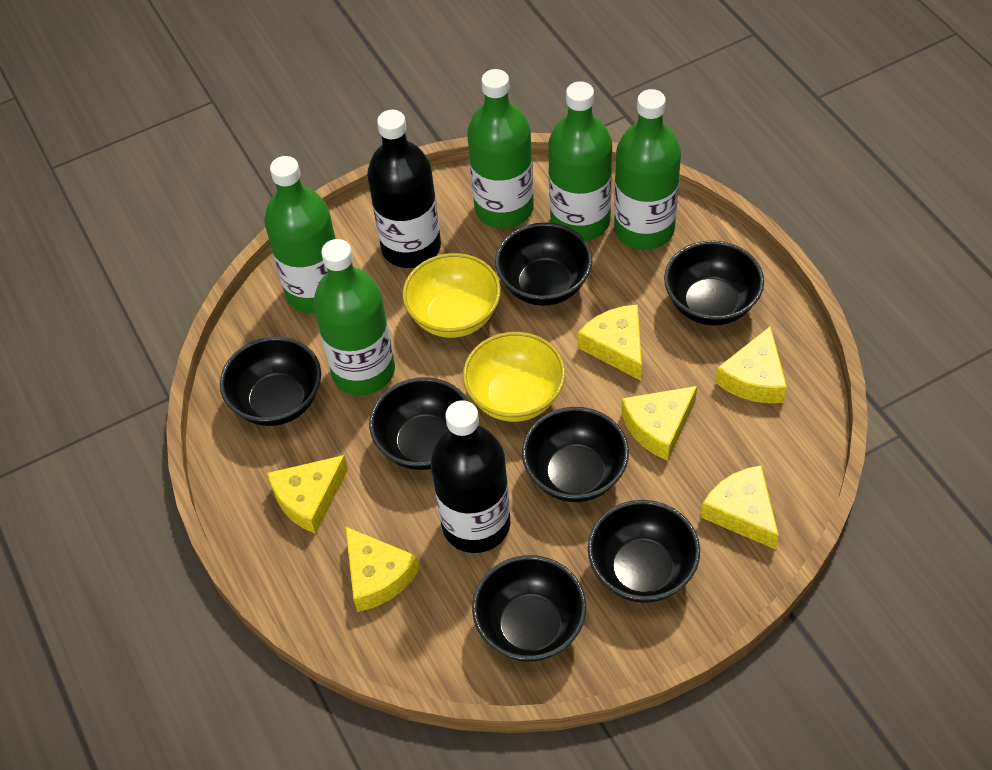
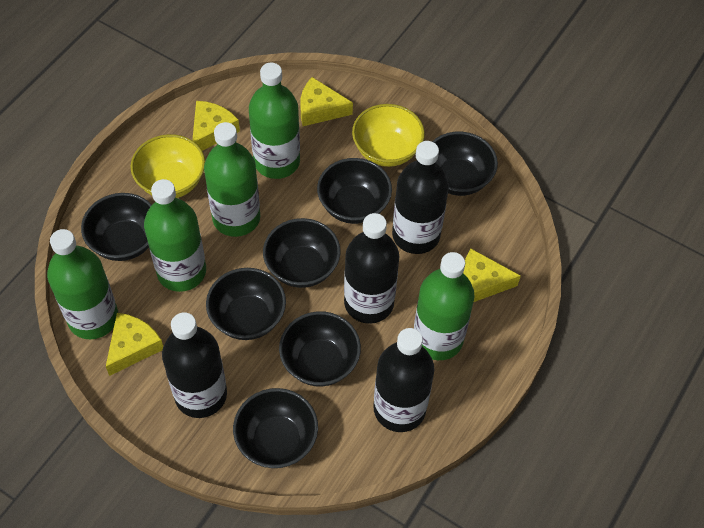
black bottle: 2 -> 4
yellow cheese: 6 -> 4

